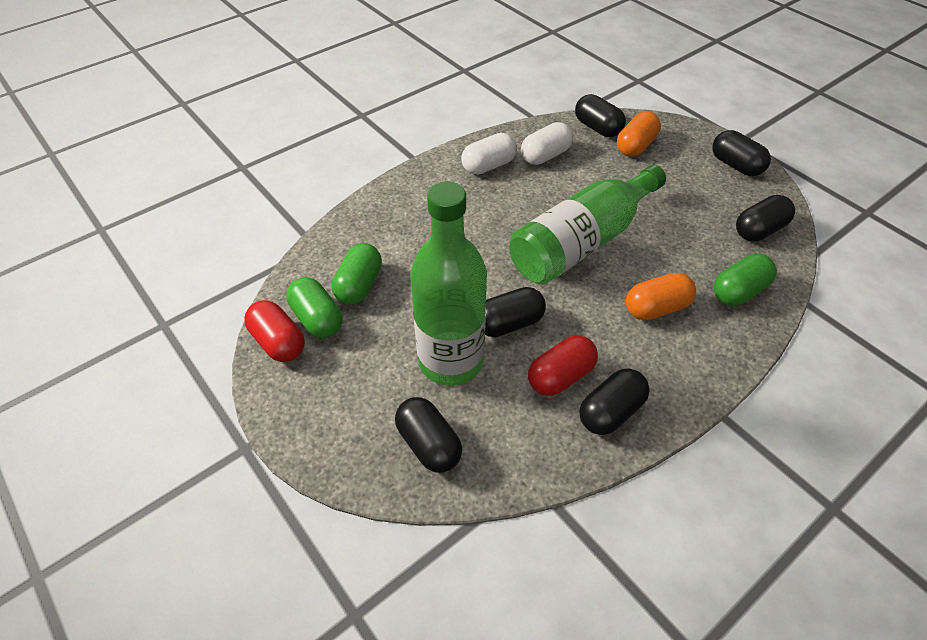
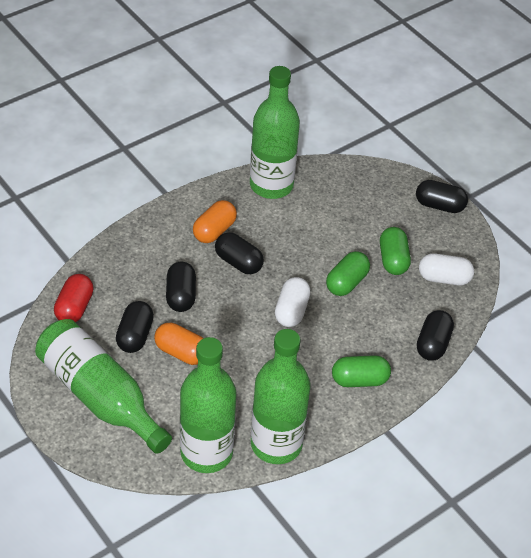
black capsule: 6 -> 5
green bottle: 2 -> 4
red capsule: 2 -> 1

